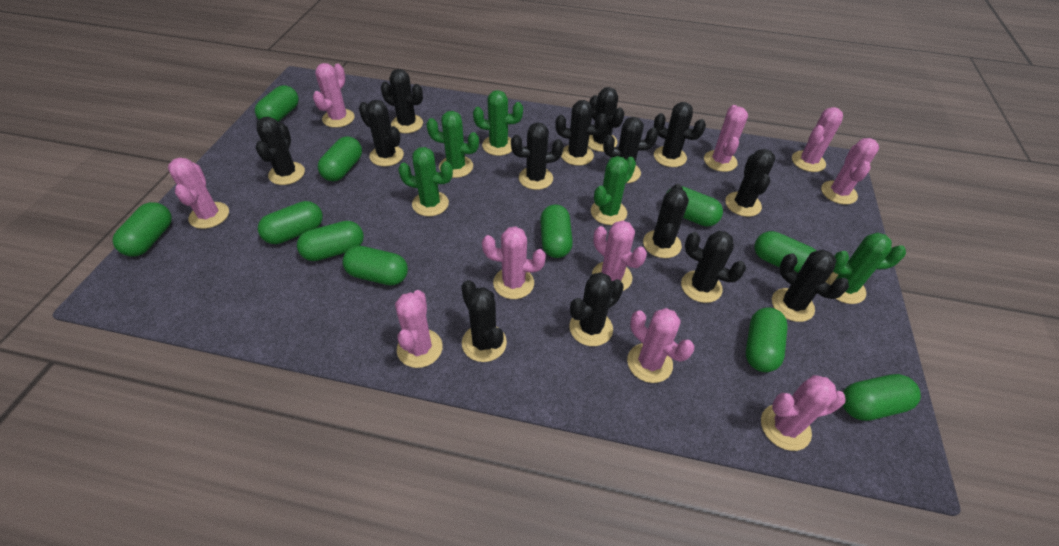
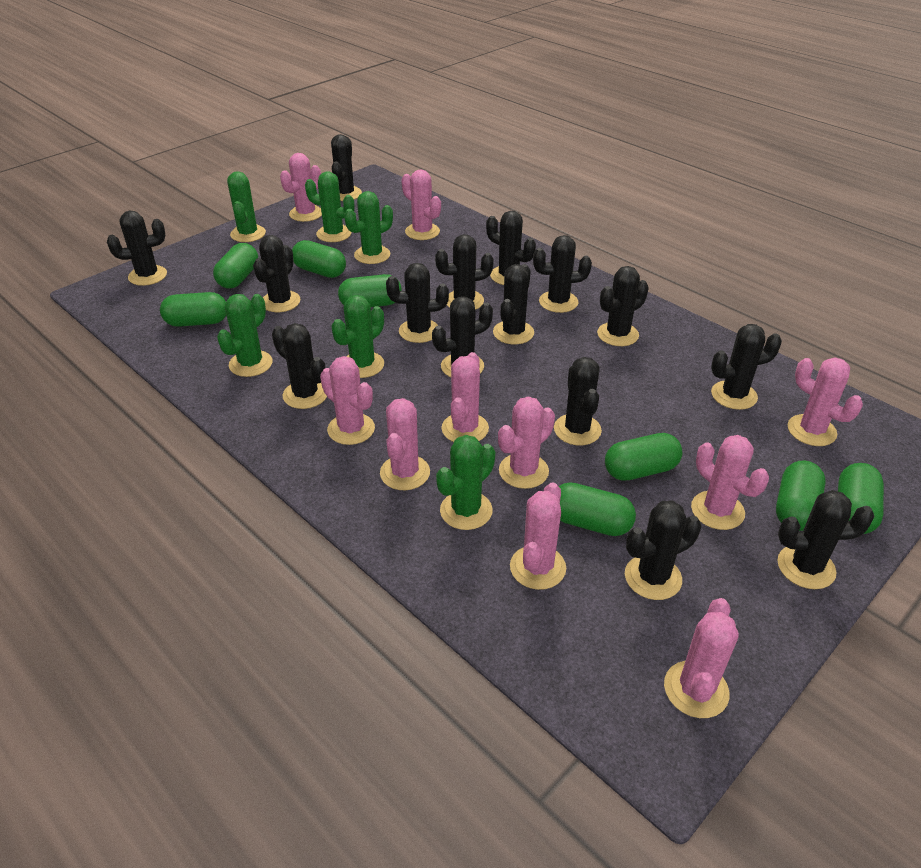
black cactus: 14 -> 15
green cactus: 5 -> 6
green capsule: 11 -> 8

